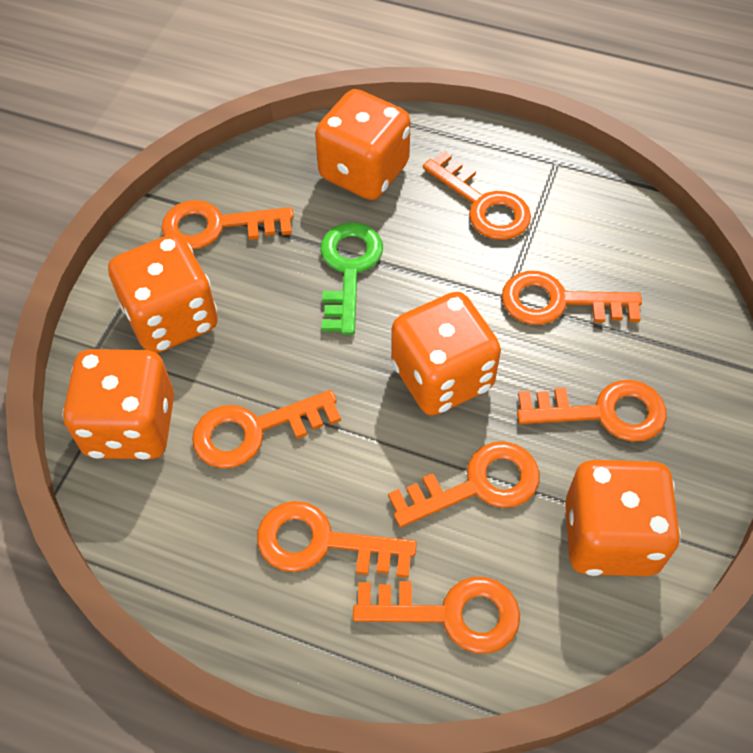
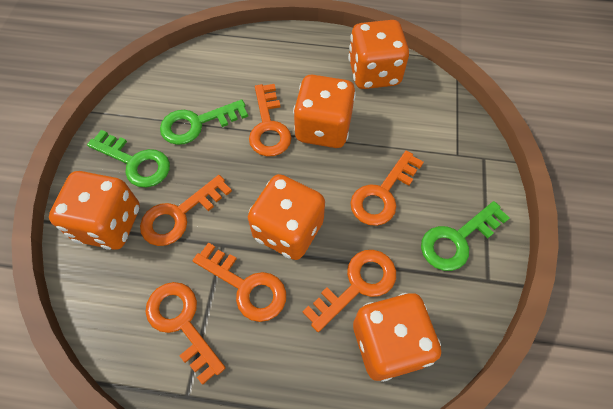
green key: 1 -> 3
orange key: 8 -> 6

